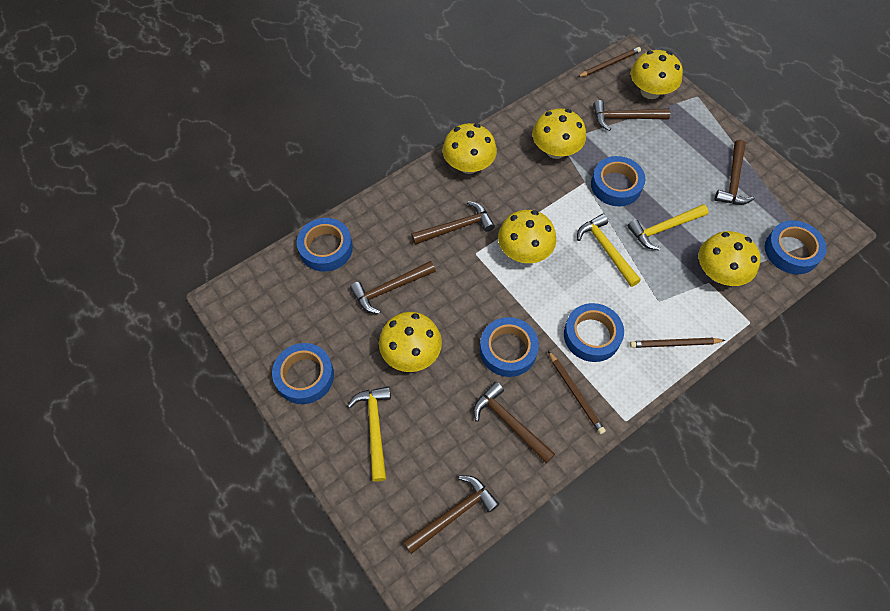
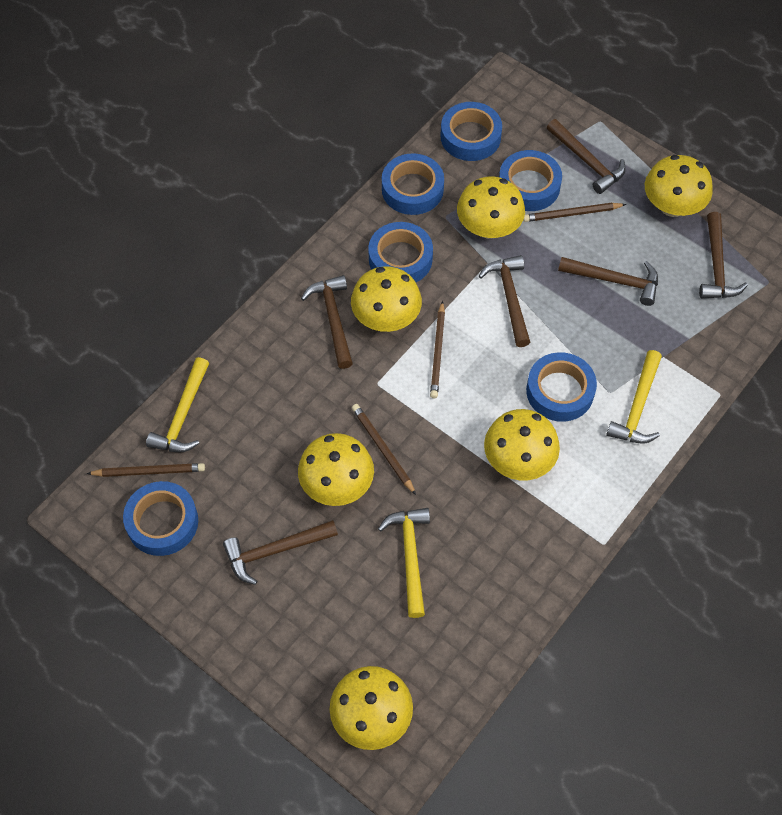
brown pencil: 3 -> 4

